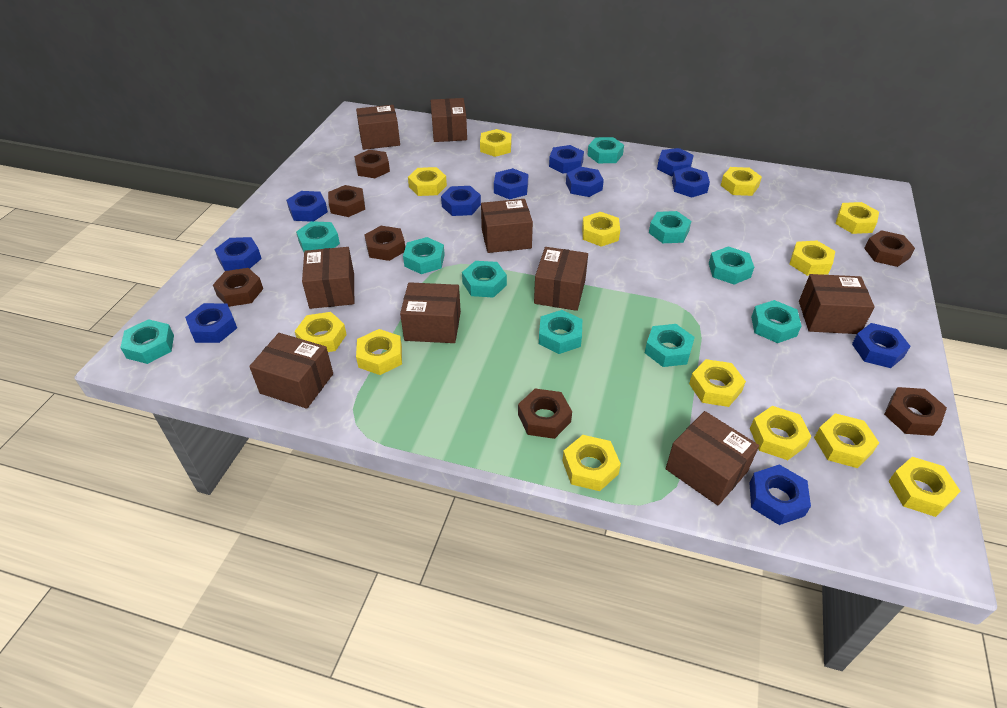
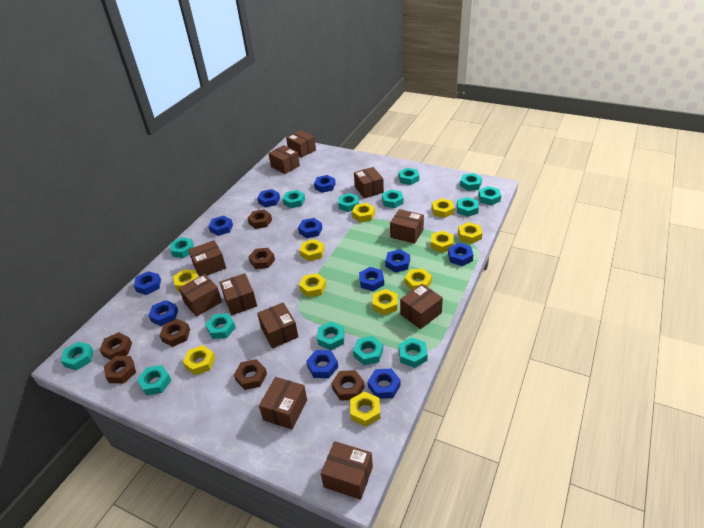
brown box: 9 -> 11
turquoise nut: 10 -> 14
yellow nut: 13 -> 11

